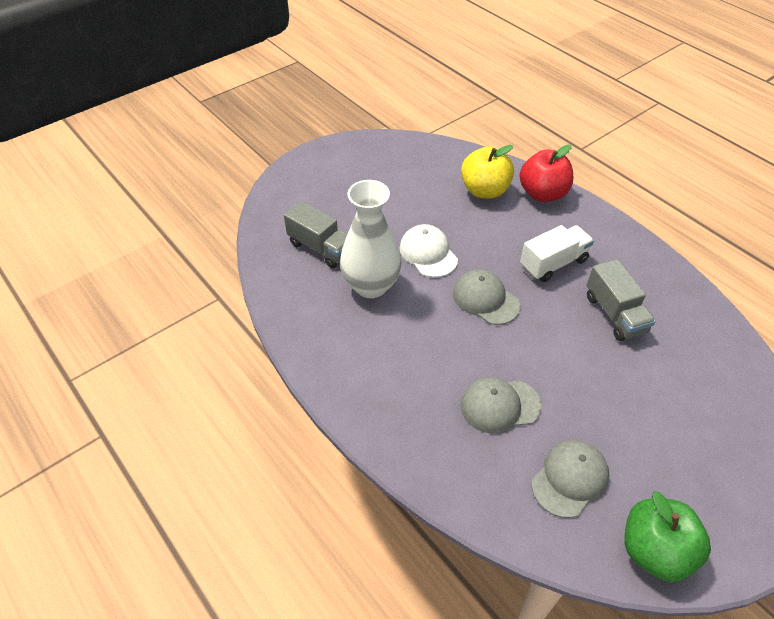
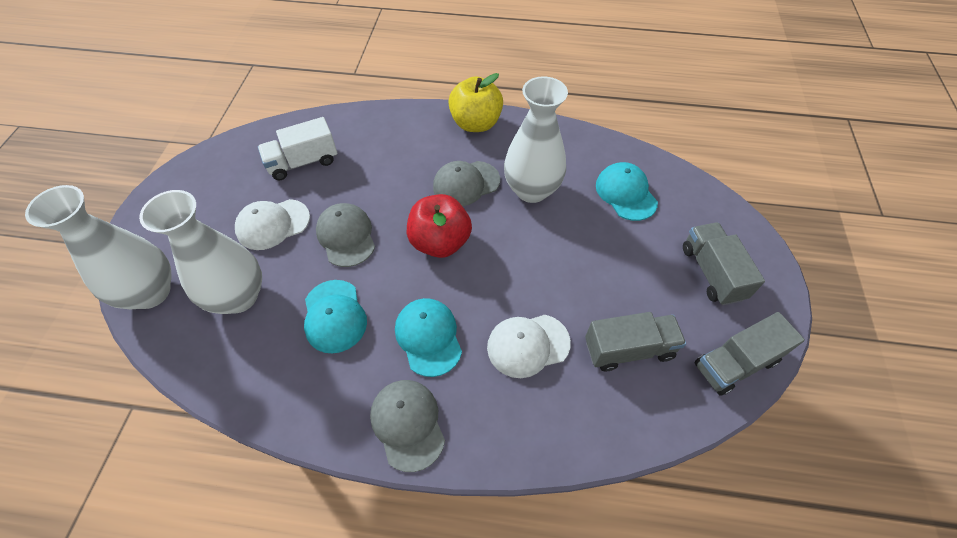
green apple: 1 -> 0
grey truck: 2 -> 3
turquoise cap: 0 -> 3
white cap: 1 -> 2
white vase: 1 -> 3

